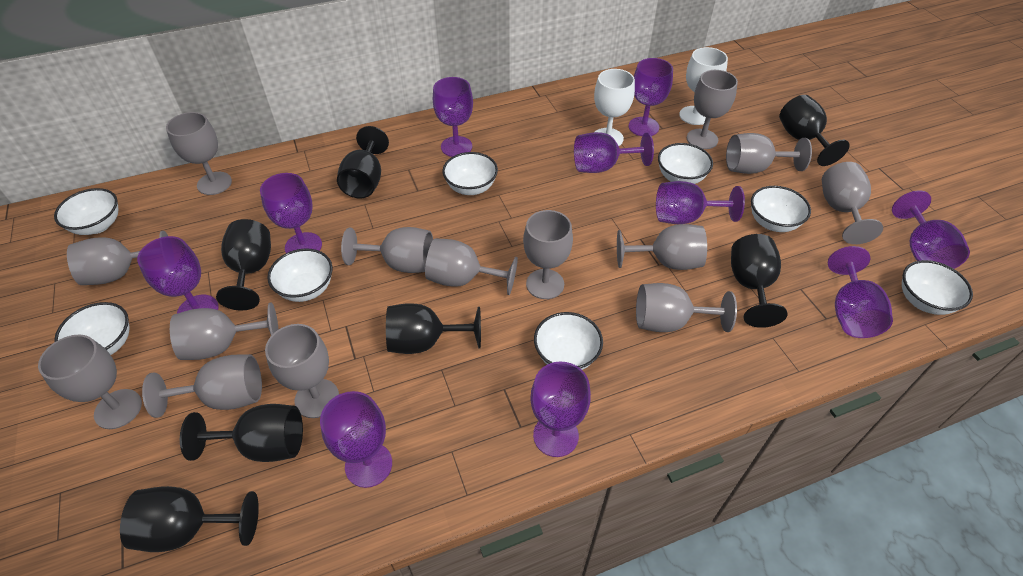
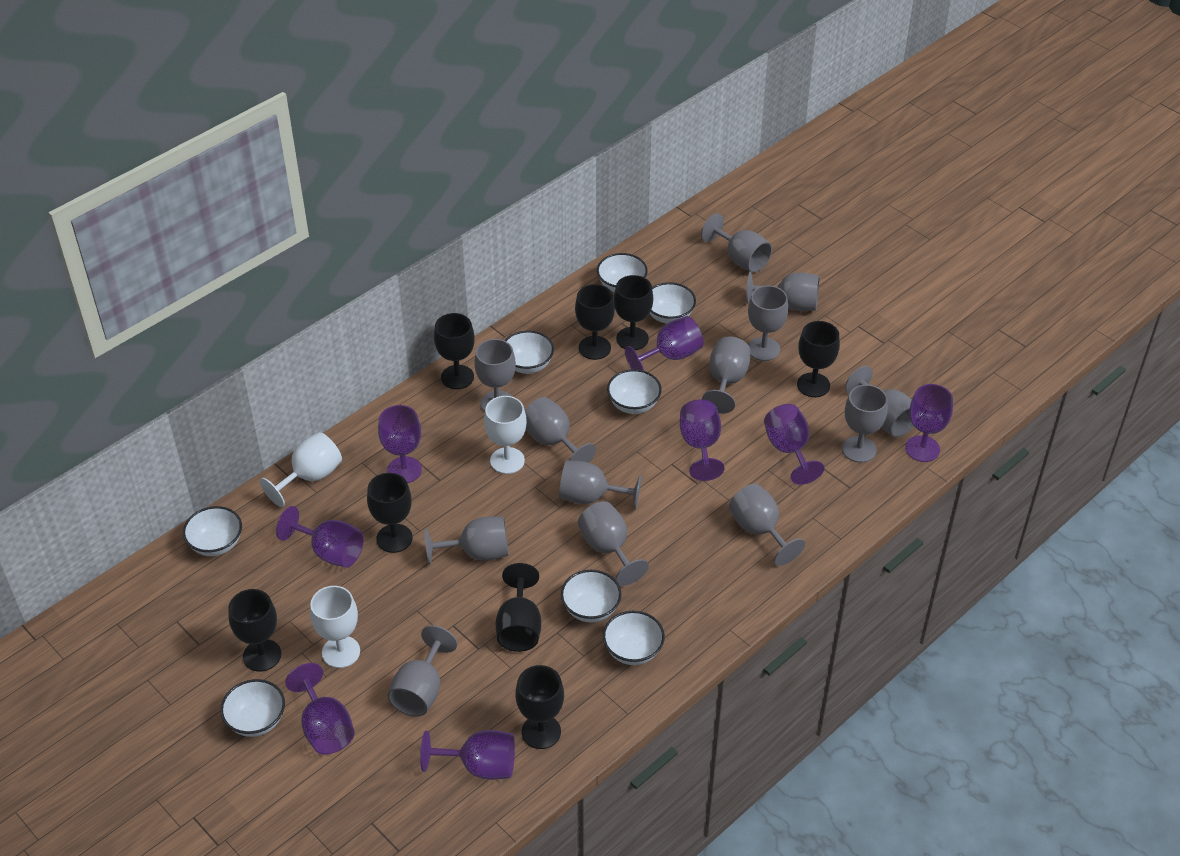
black goblet: 7 -> 8
grey goblet: 14 -> 13
purple goblet: 10 -> 8
white goblet: 2 -> 3

